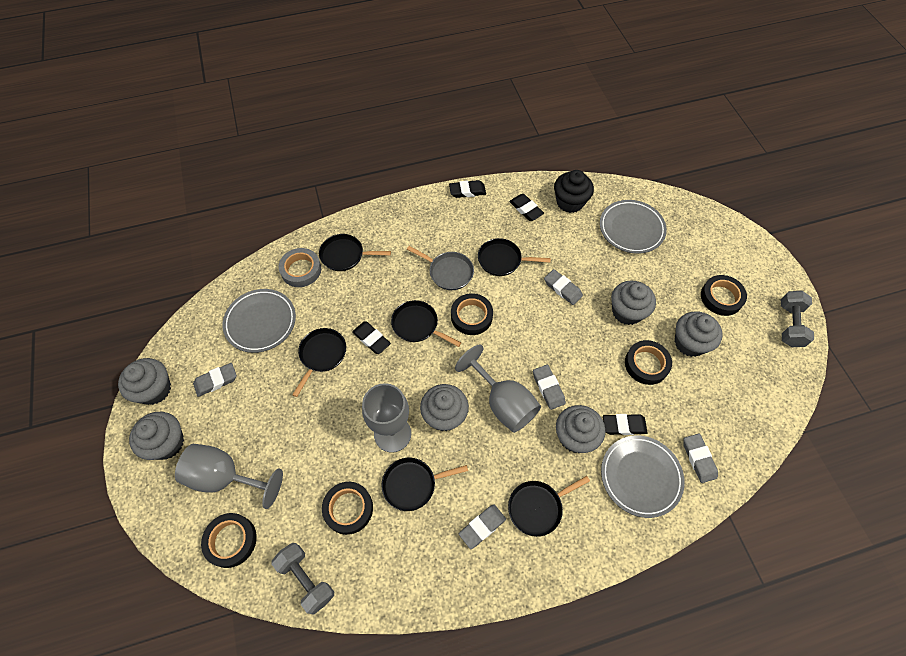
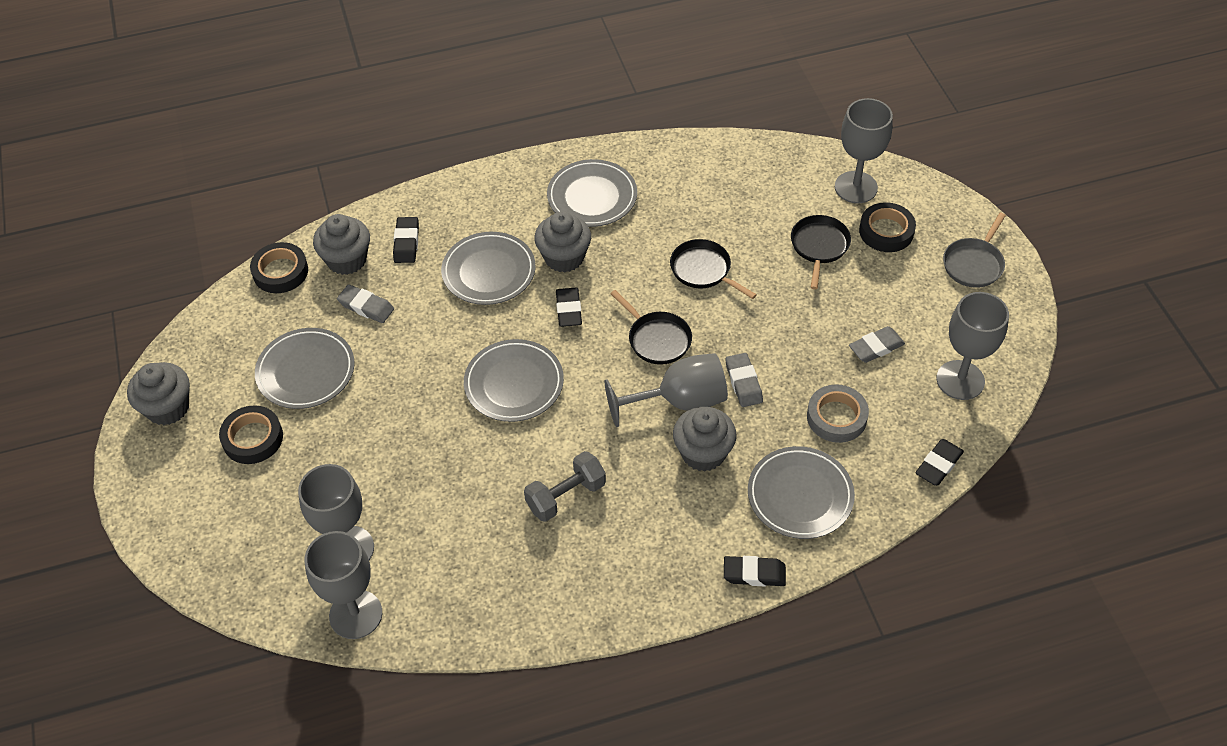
black cupcake: 1 -> 0
black pan: 6 -> 3
black tape: 5 -> 3
grey cupcake: 6 -> 4
grey dumbbell: 2 -> 1
grey eraser: 5 -> 3
grey goblet: 3 -> 5
grey plate: 3 -> 5

